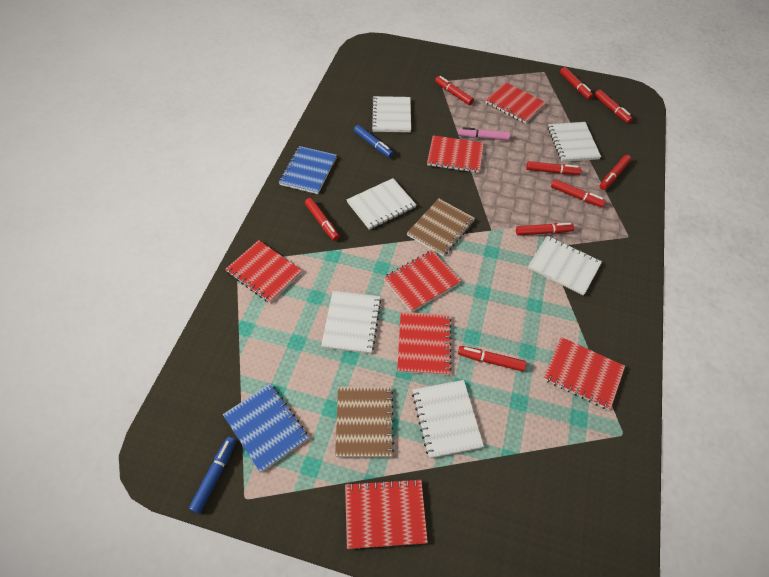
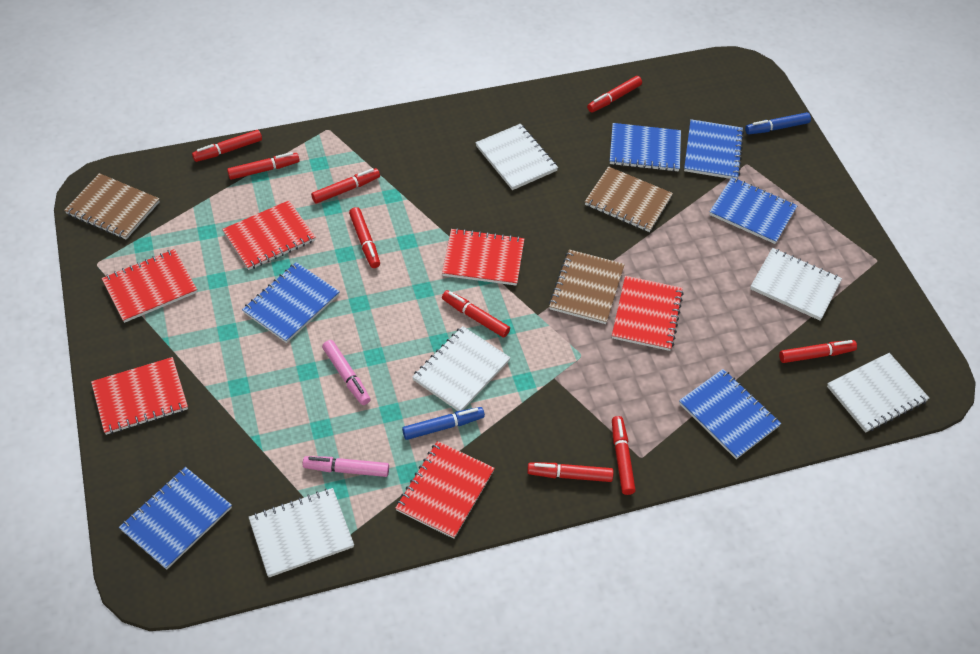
blue notebook: 2 -> 6
brown notebook: 2 -> 3
pink marker: 1 -> 2
red notebook: 7 -> 6
white notebook: 6 -> 5

